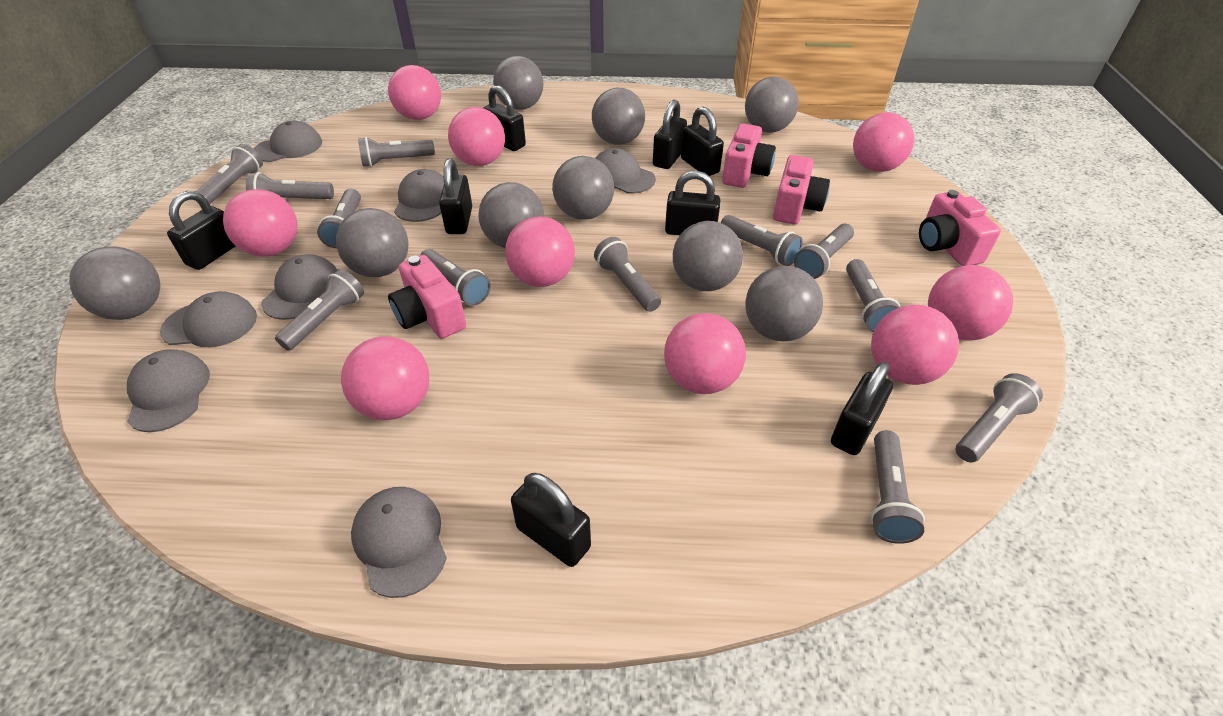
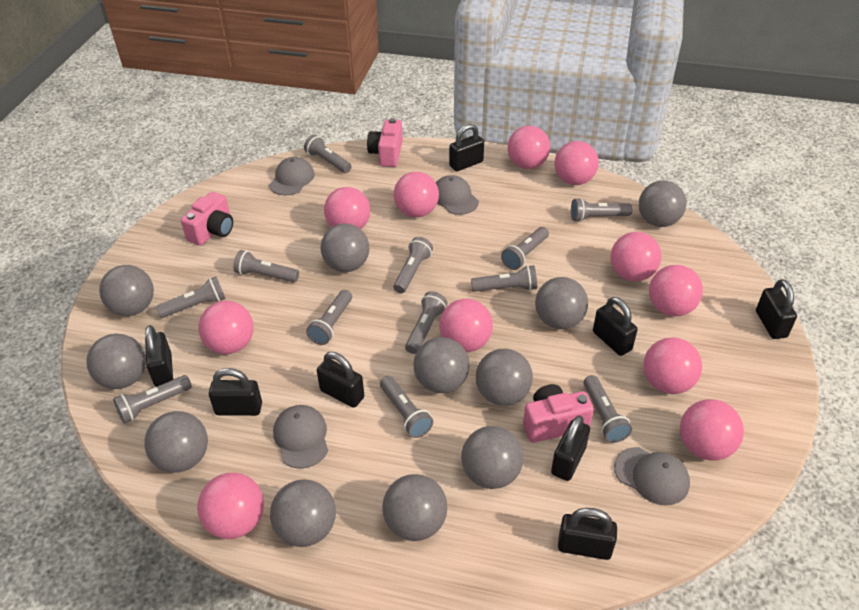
grey ball: 9 -> 11
grey cap: 7 -> 4
pink ball: 9 -> 11
pink camera: 4 -> 3

